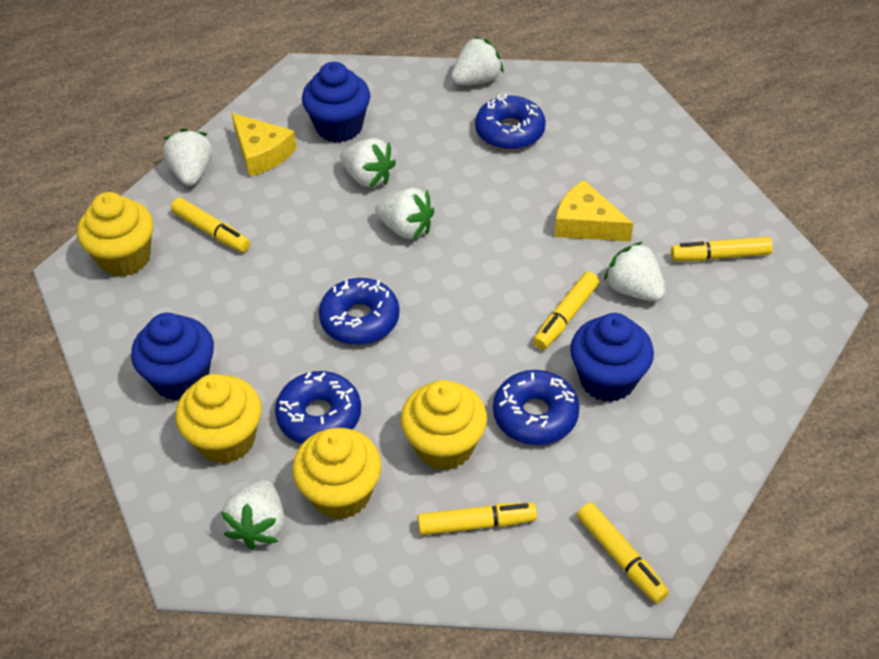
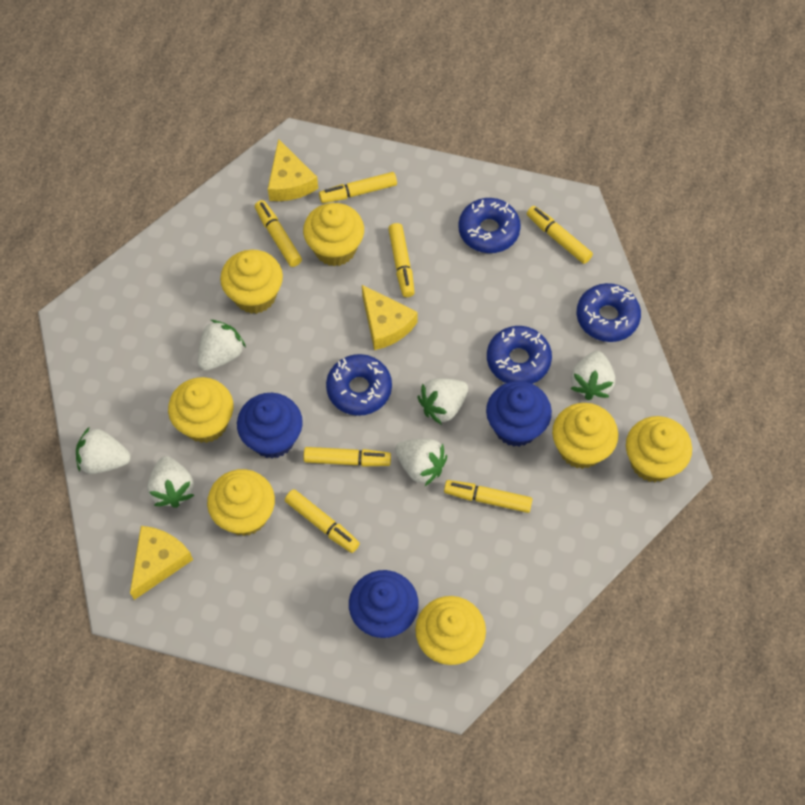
yellow cheese: 2 -> 3
yellow cupcake: 4 -> 7
yellow marker: 5 -> 7

